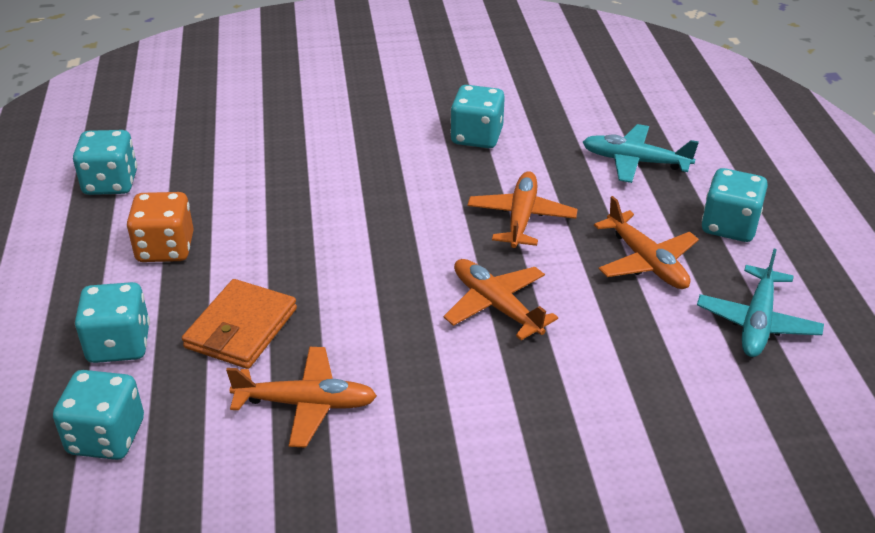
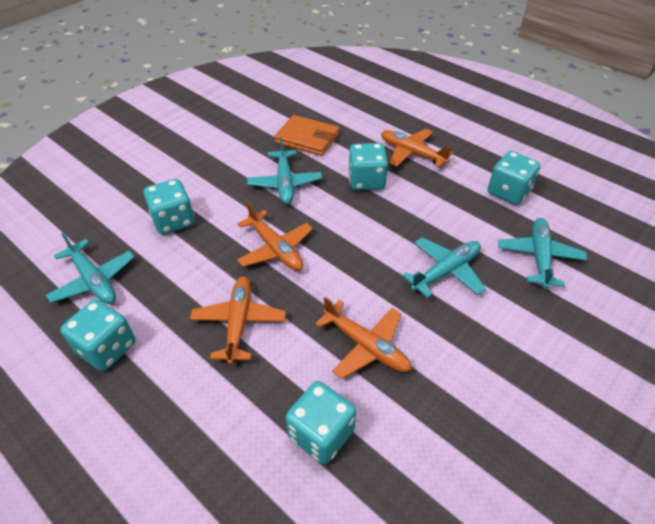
orange dice: 1 -> 0
turquoise plane: 2 -> 4

